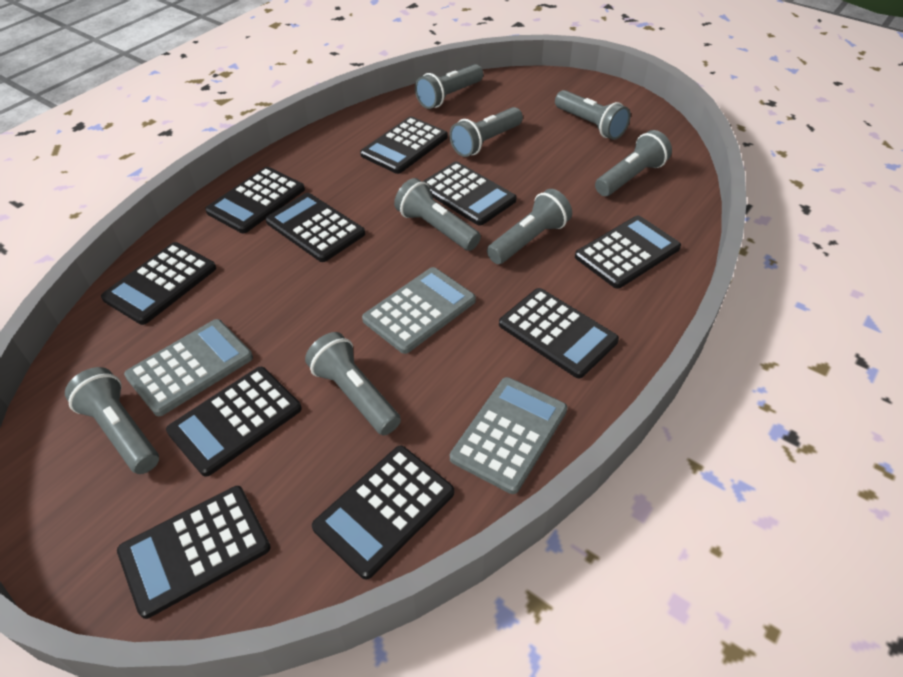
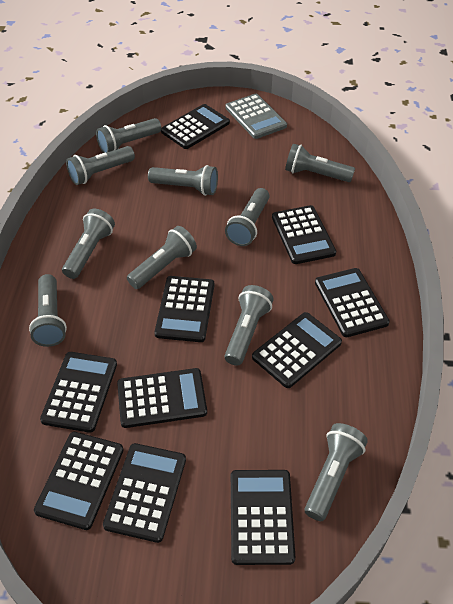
grey calculator: 3 -> 1
grey flashlight: 8 -> 10

